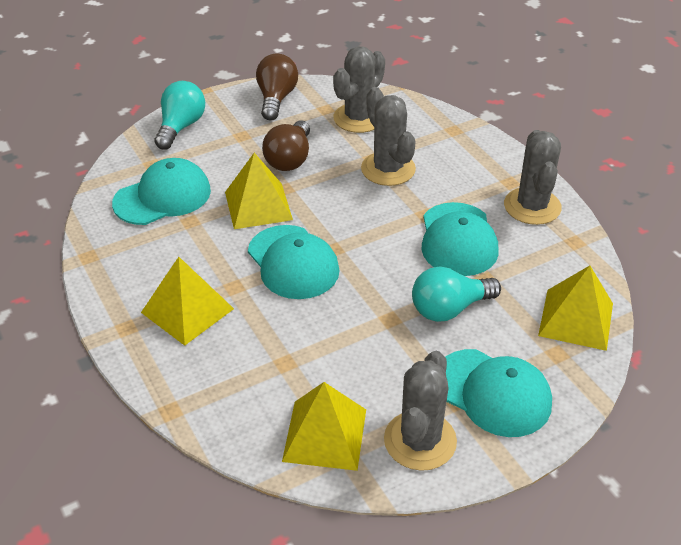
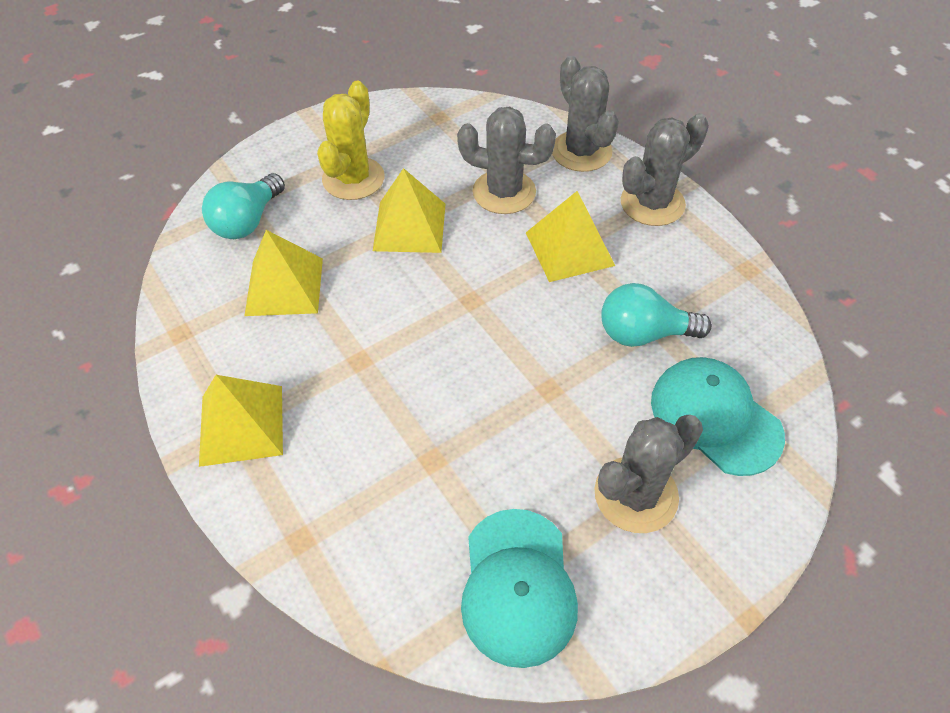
brown light bulb: 2 -> 0
turquoise cap: 4 -> 2
yellow cactus: 0 -> 1

